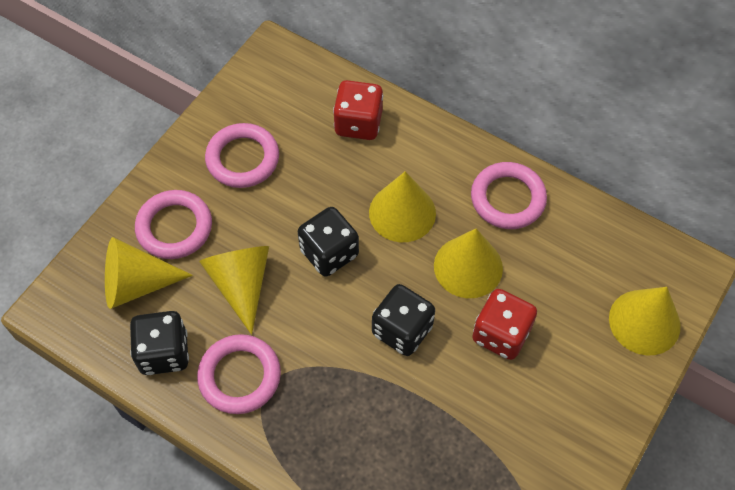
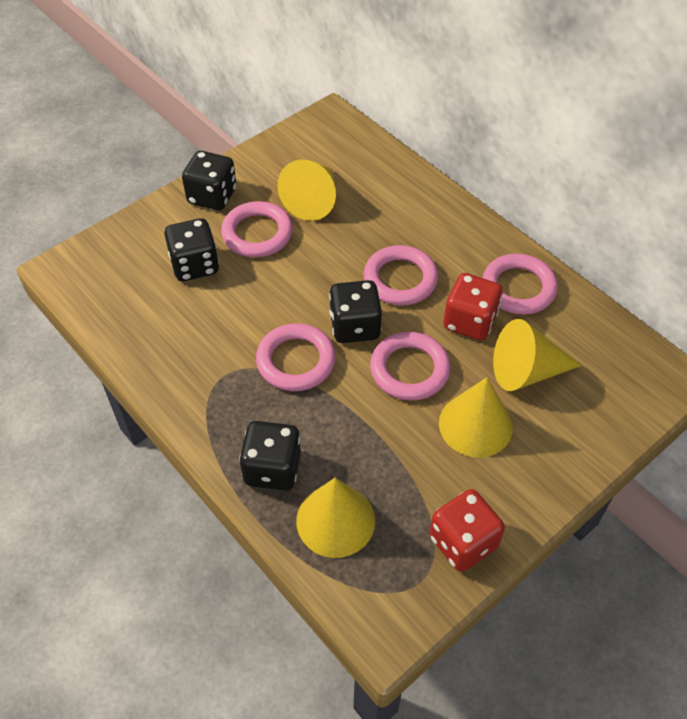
black dice: 3 -> 4
pink ring: 4 -> 5
yellow cone: 5 -> 4

